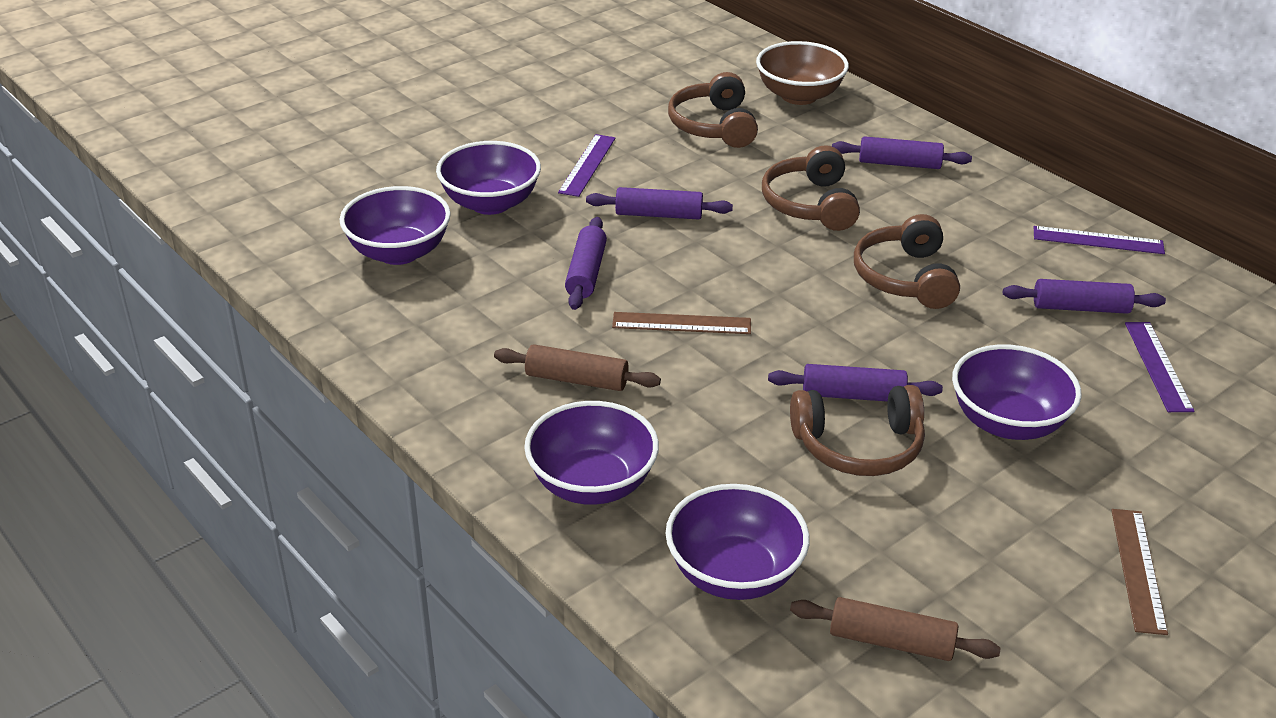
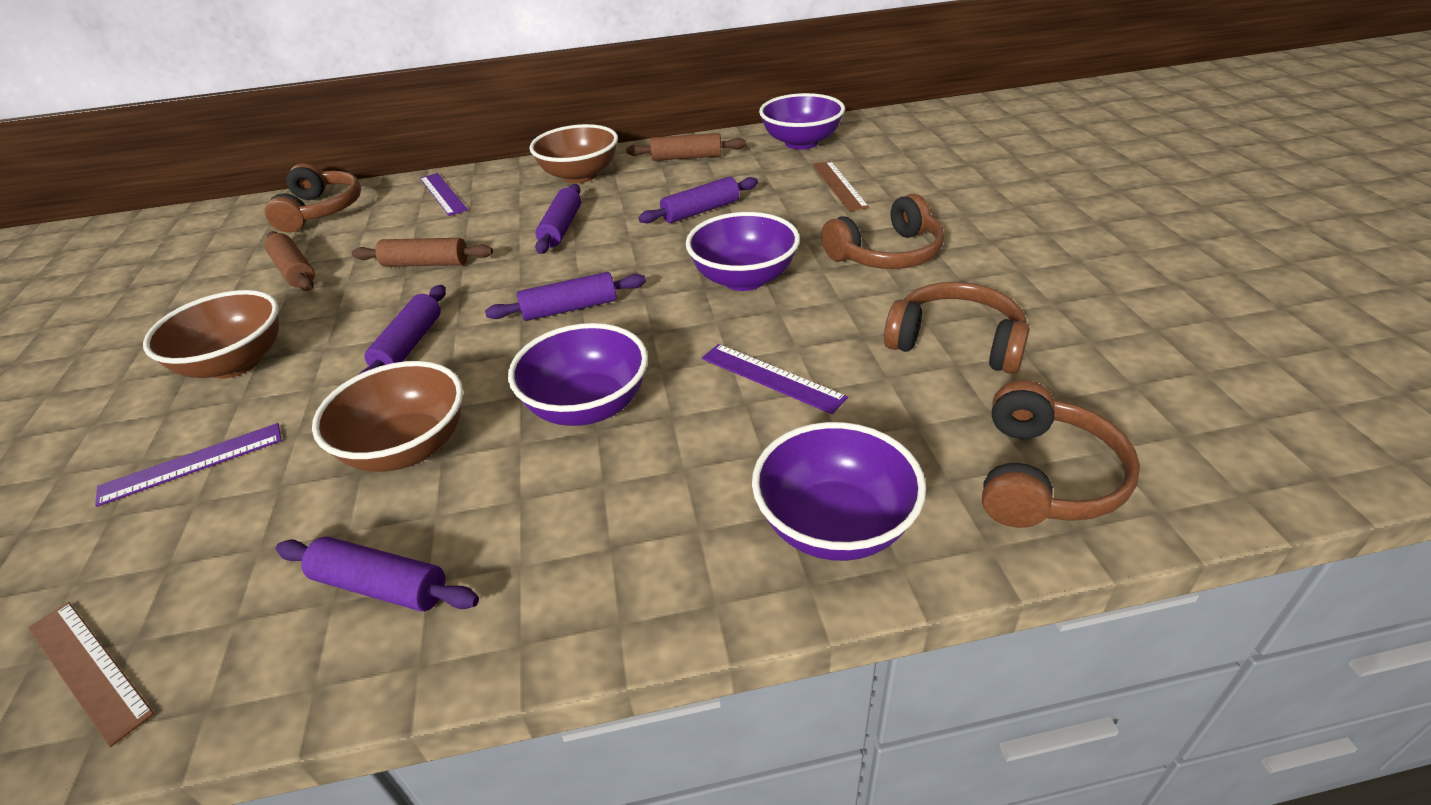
brown bowl: 1 -> 3
brown rolling pin: 2 -> 3
purple bowl: 5 -> 4

